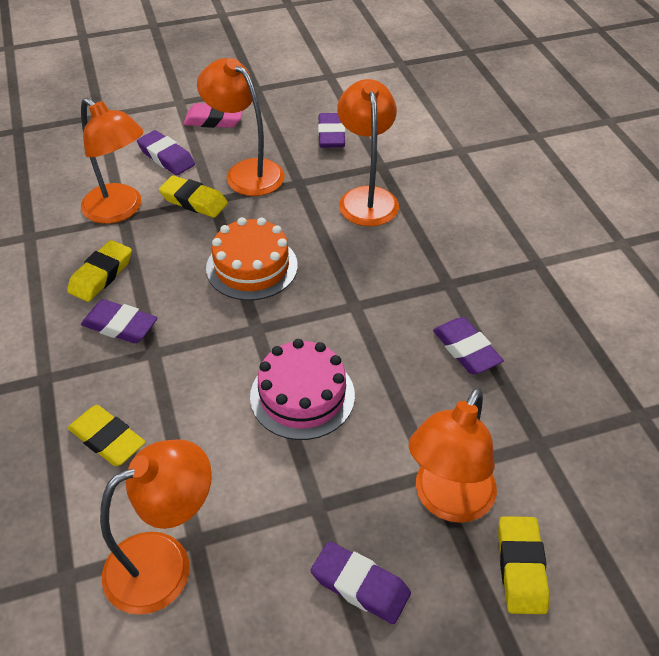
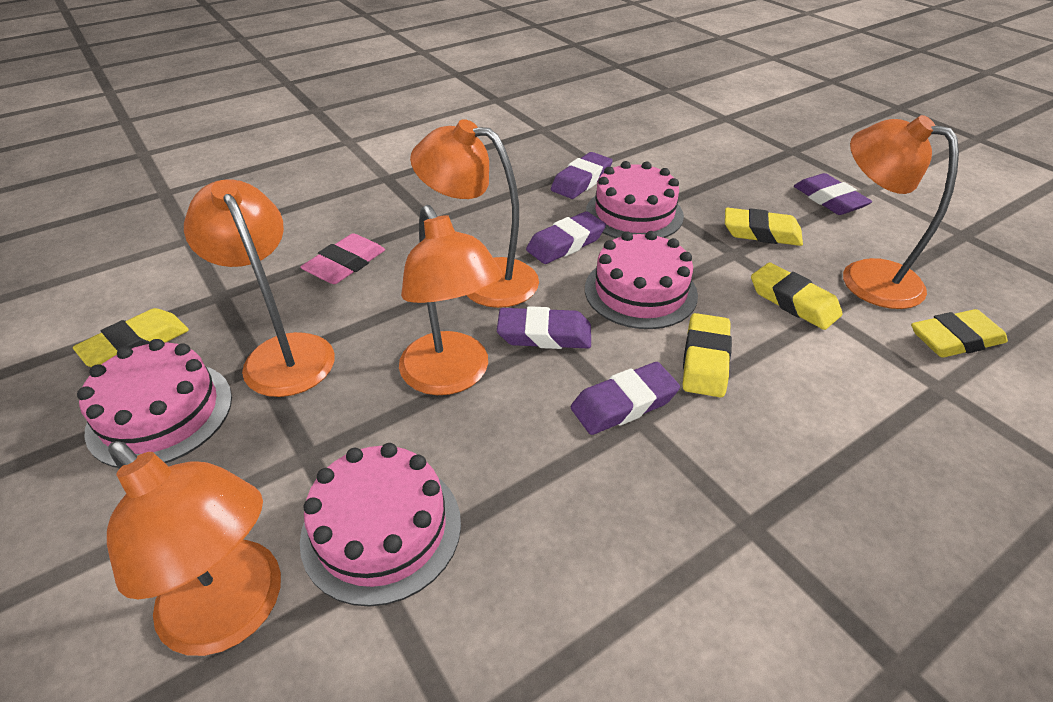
orange cake: 1 -> 0
pink cake: 1 -> 4
yellow eraser: 4 -> 5

